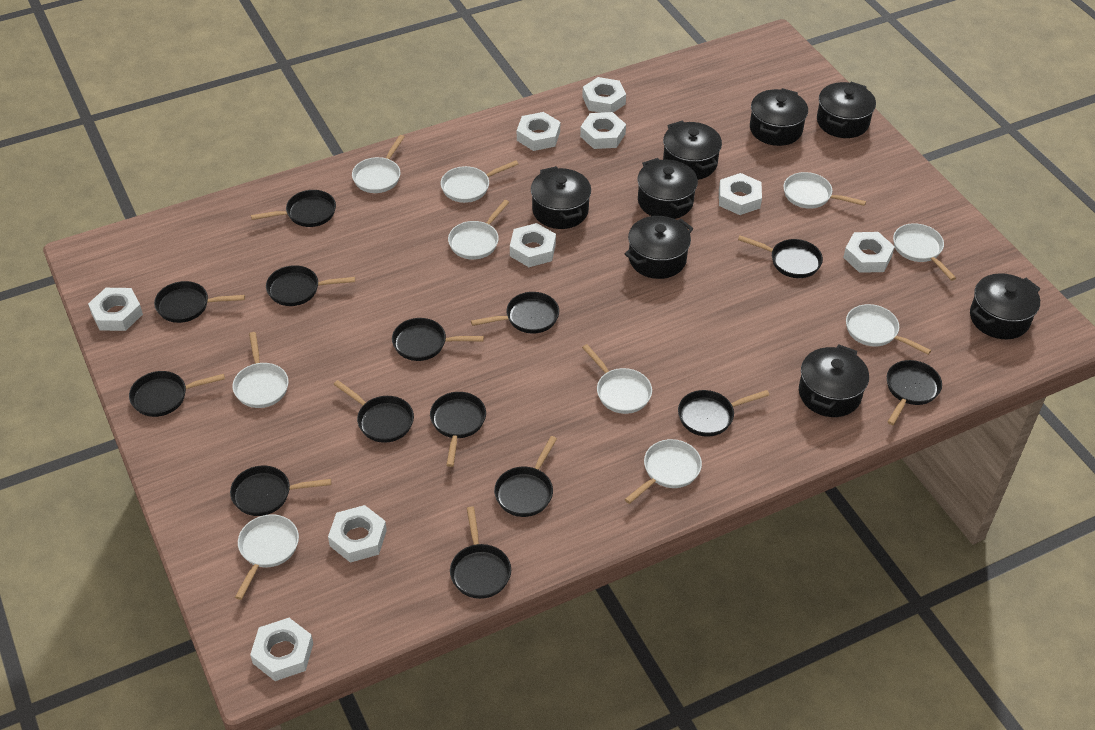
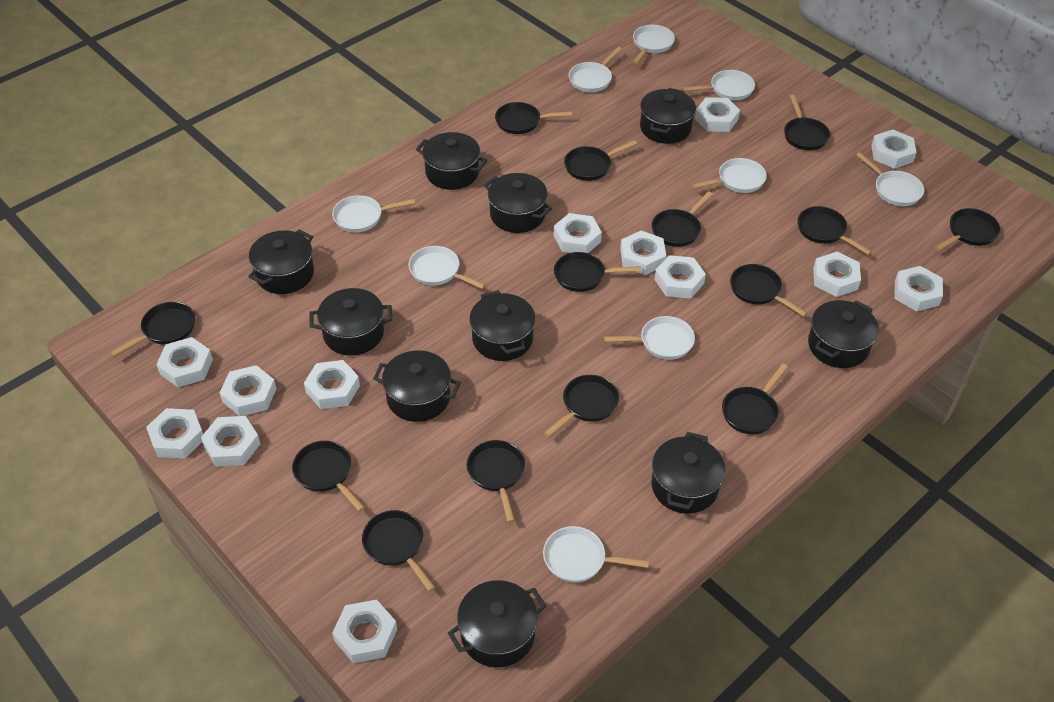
black pot: 8 -> 10
white nut: 9 -> 13
white pan: 10 -> 9

